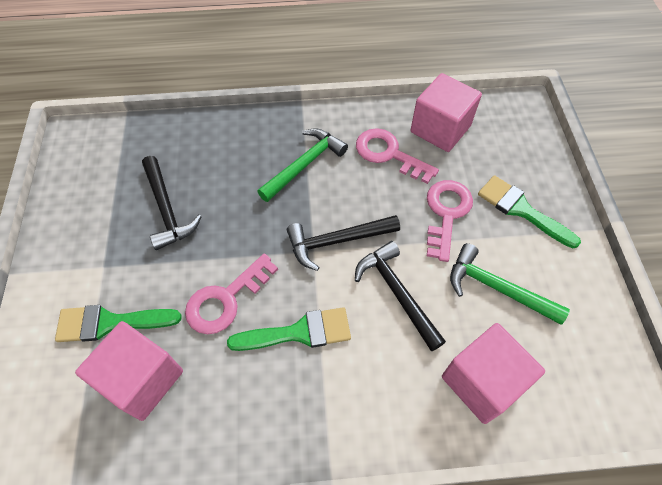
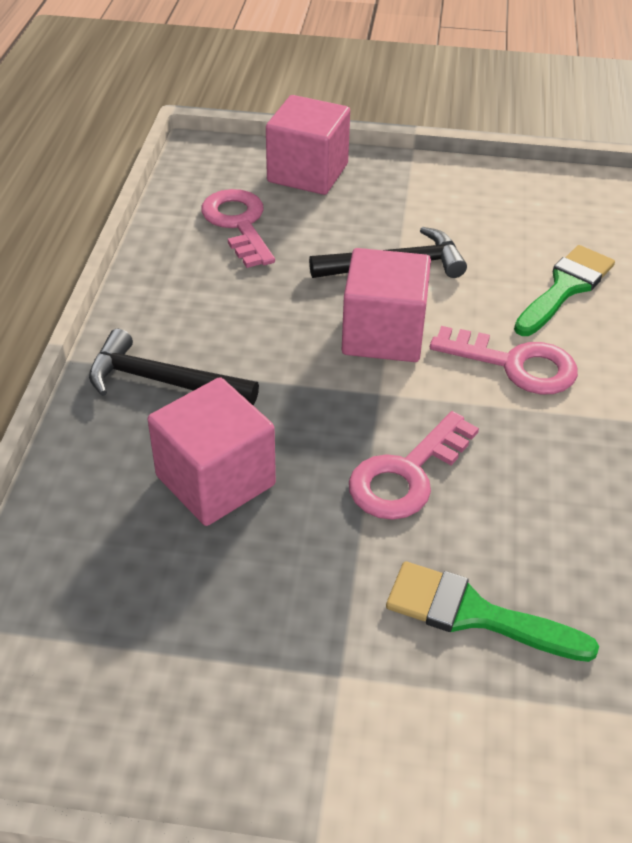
black hammer: 3 -> 2
green brush: 3 -> 2
green hammer: 2 -> 0

